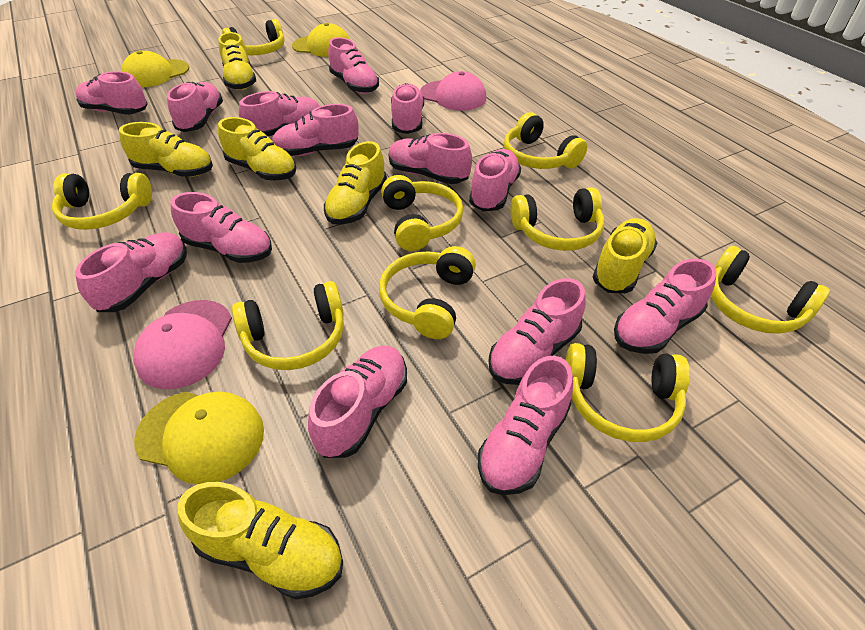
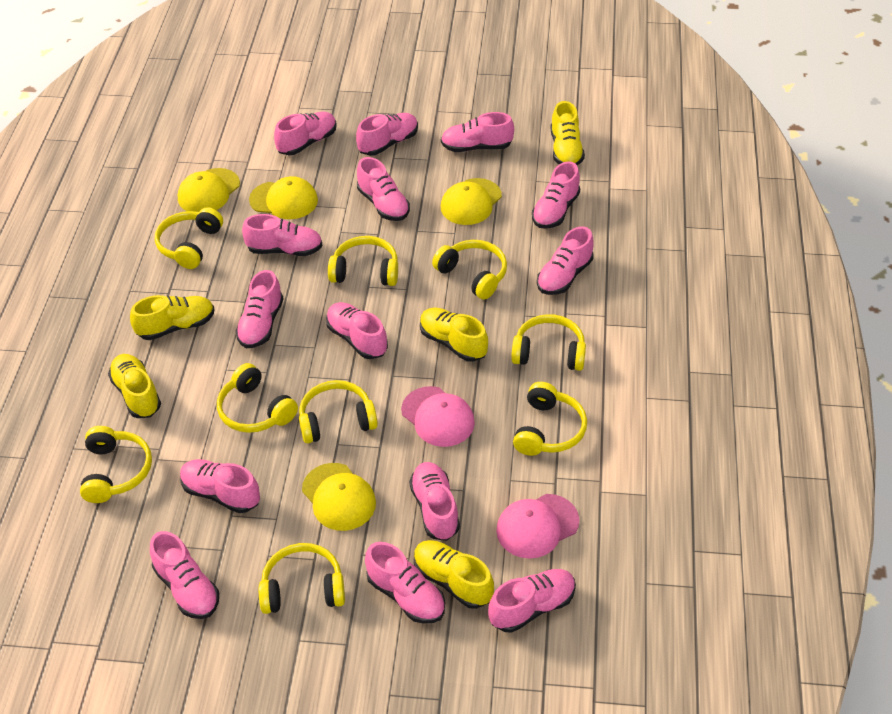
yellow cap: 3 -> 4
yellow shoe: 6 -> 5

